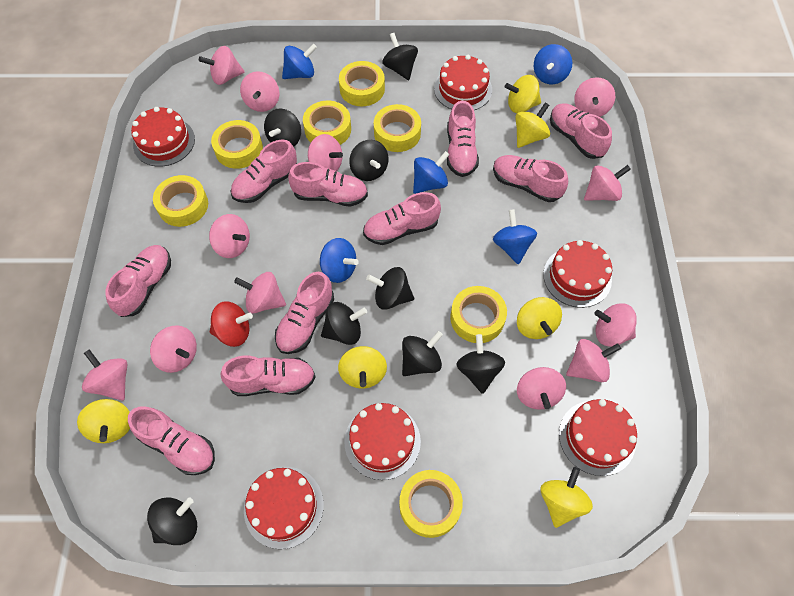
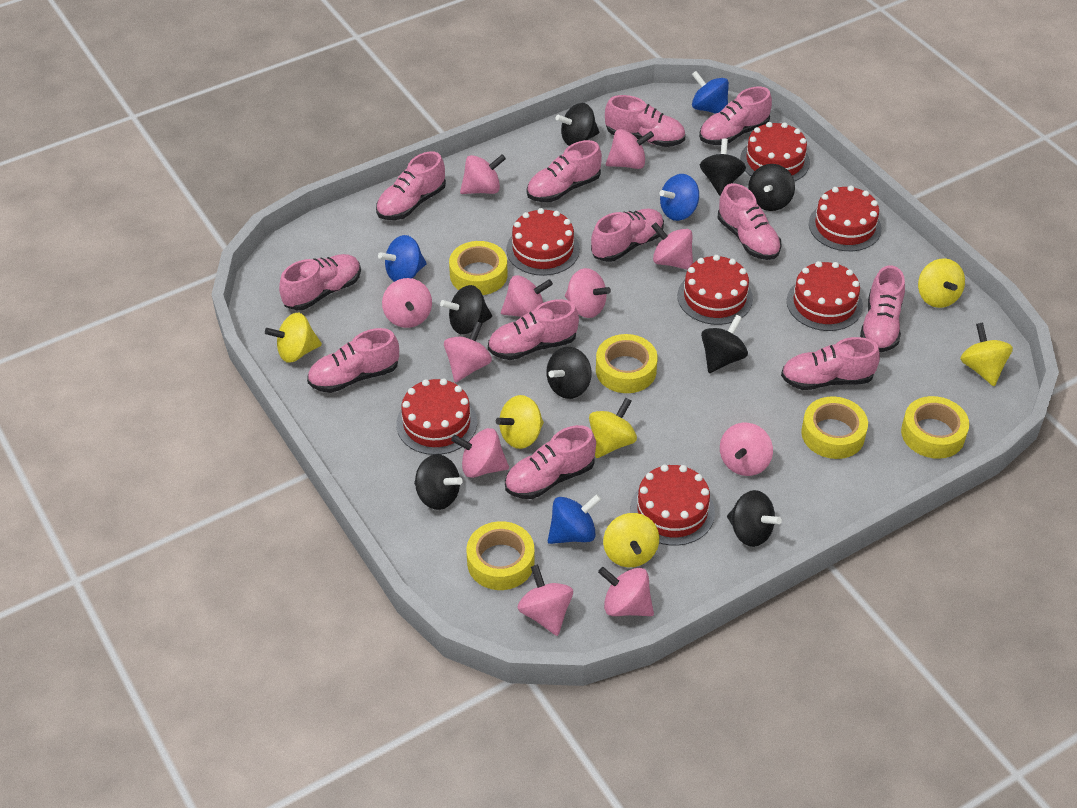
blue spinning top: 5 -> 4
pink shoe: 10 -> 12
pink spinning top: 12 -> 11
red cake: 6 -> 7
red spinning top: 1 -> 0
yellow tape: 7 -> 5

